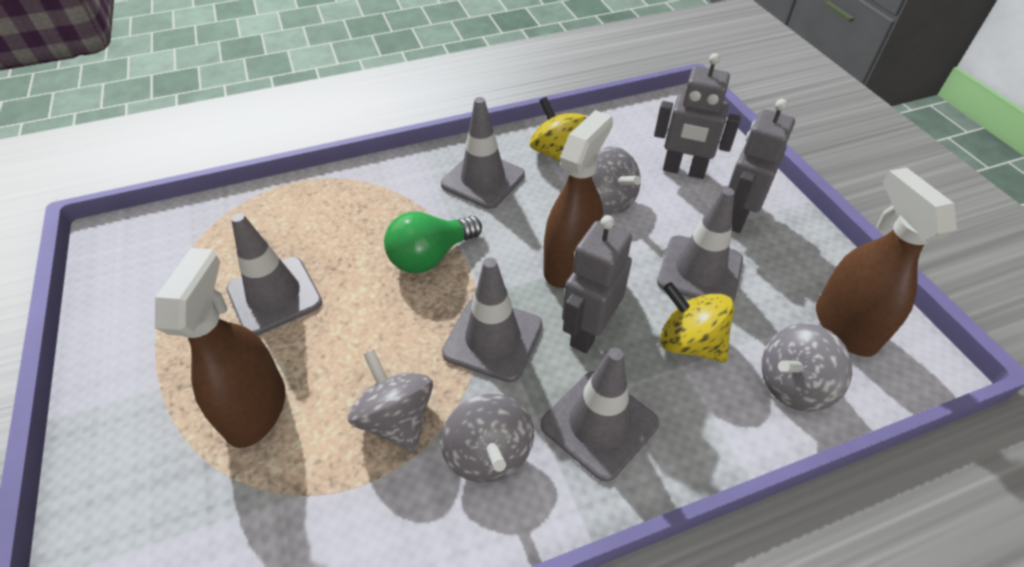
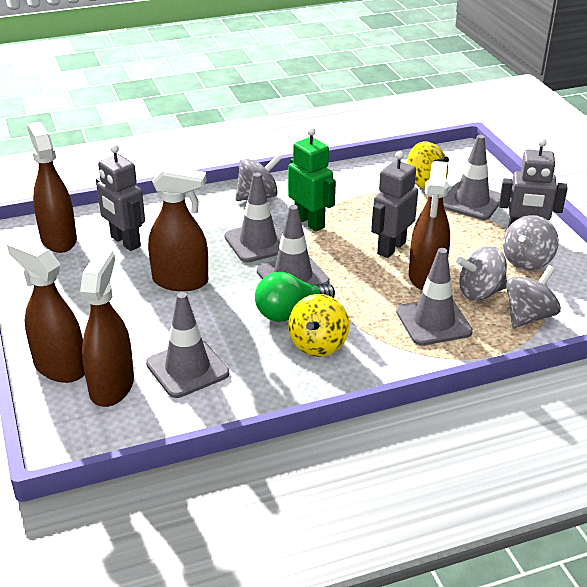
brown spray bottle: 3 -> 5
green robot: 0 -> 1

